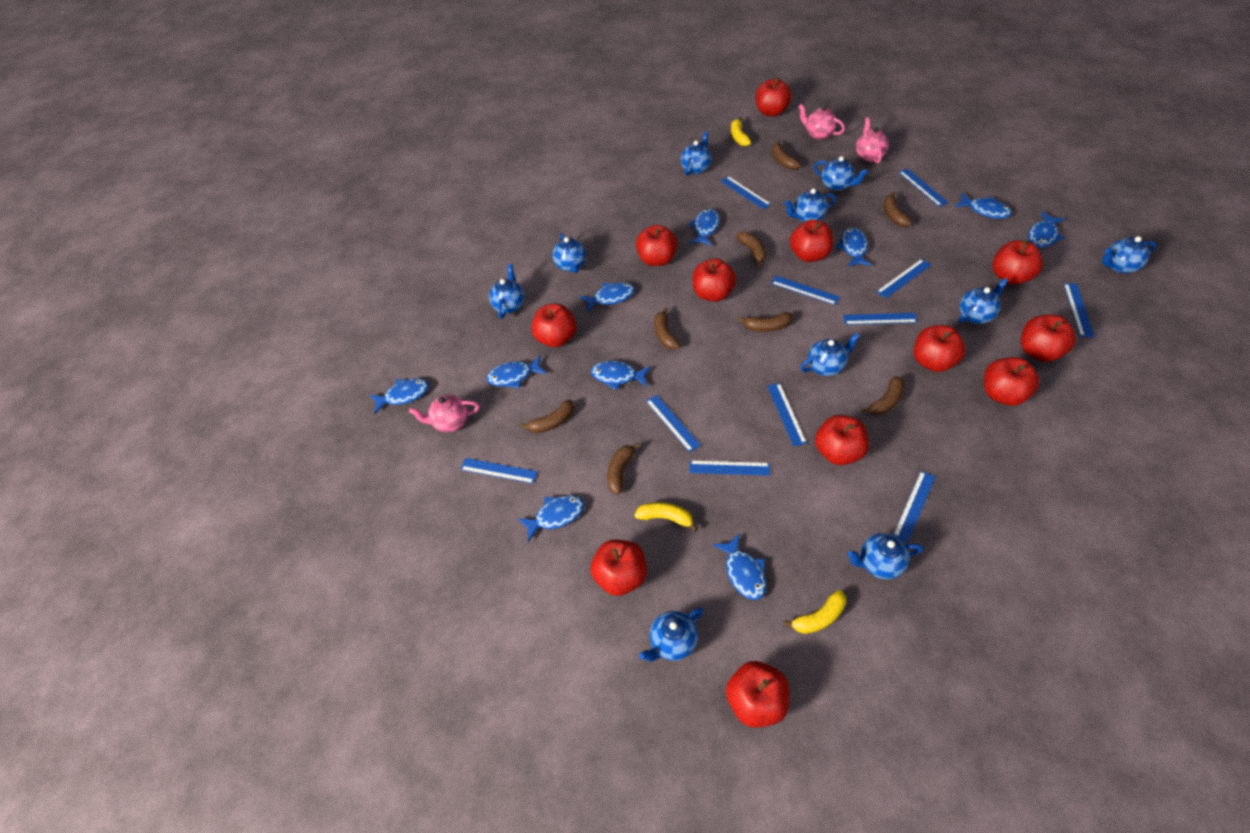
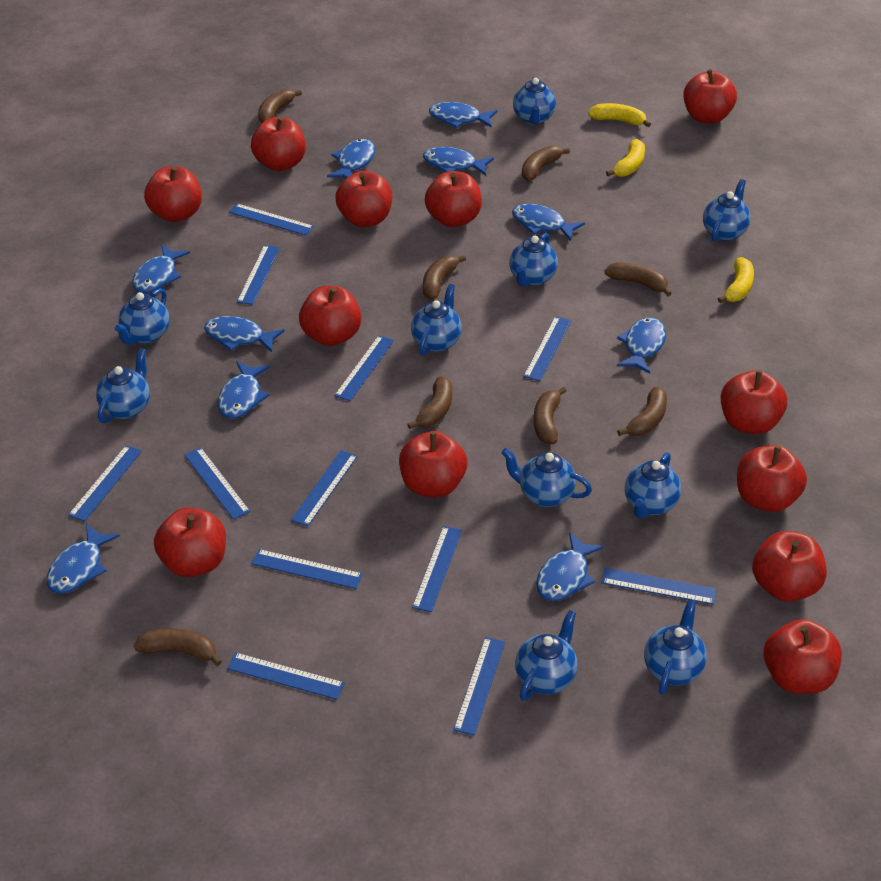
blue ruler: 11 -> 12
pink teapot: 3 -> 0

